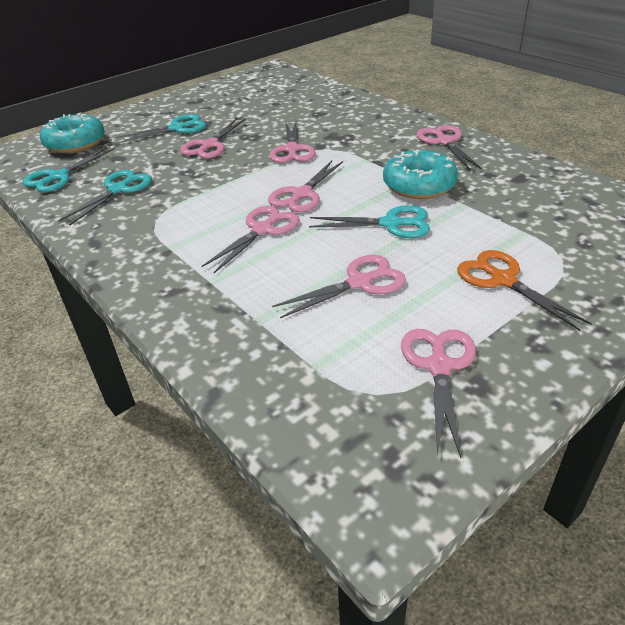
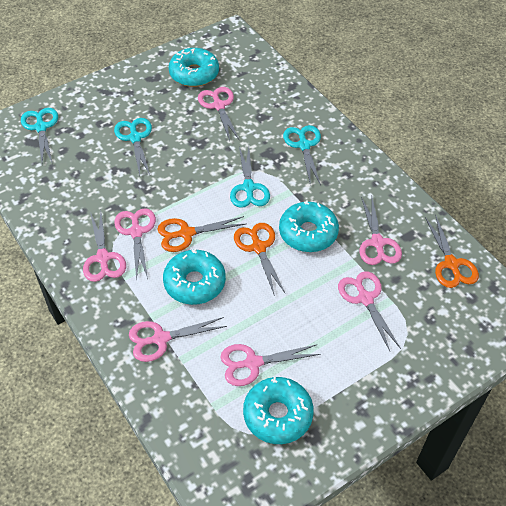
orange scissors: 1 -> 3
turquoise donut: 2 -> 4

